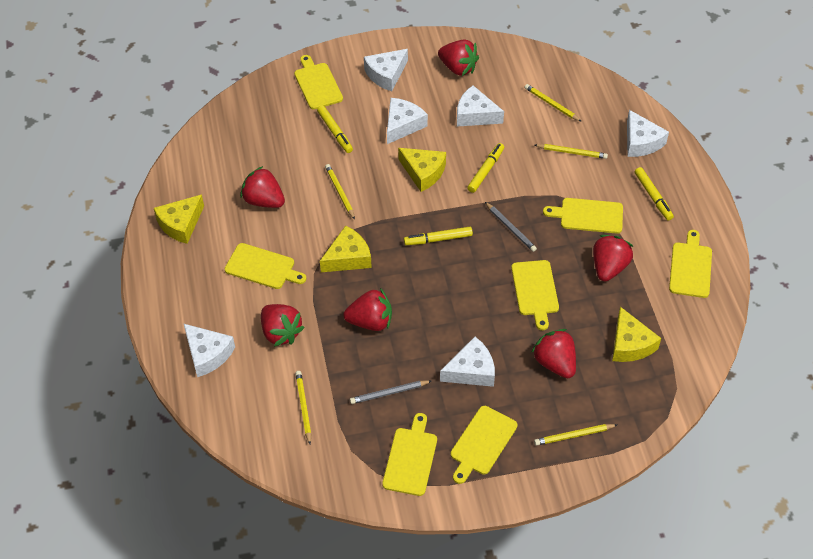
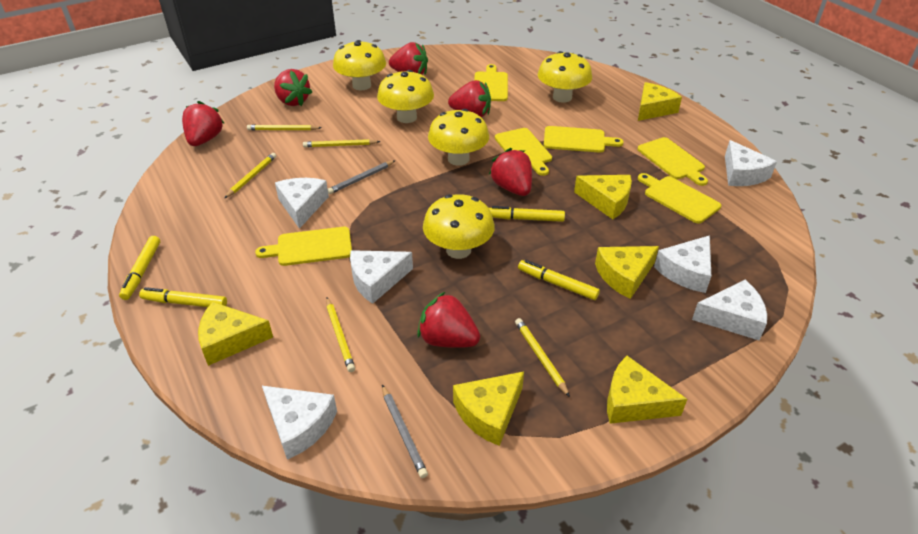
yellow cheese: 4 -> 6
yellow cutting board: 7 -> 6
yellow mushroom: 0 -> 5

